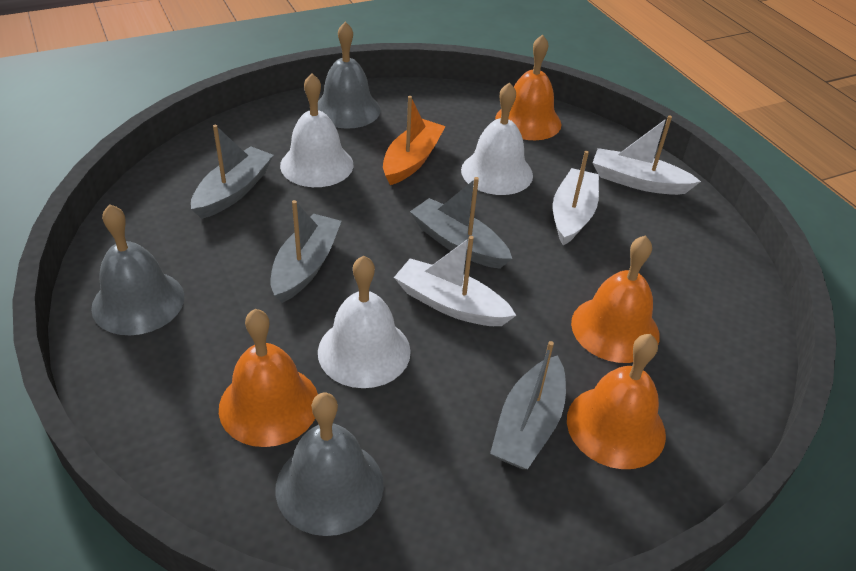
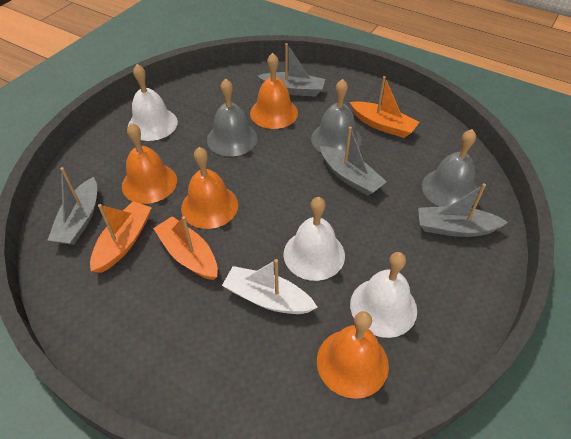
orange boat: 1 -> 3
white boat: 3 -> 1

